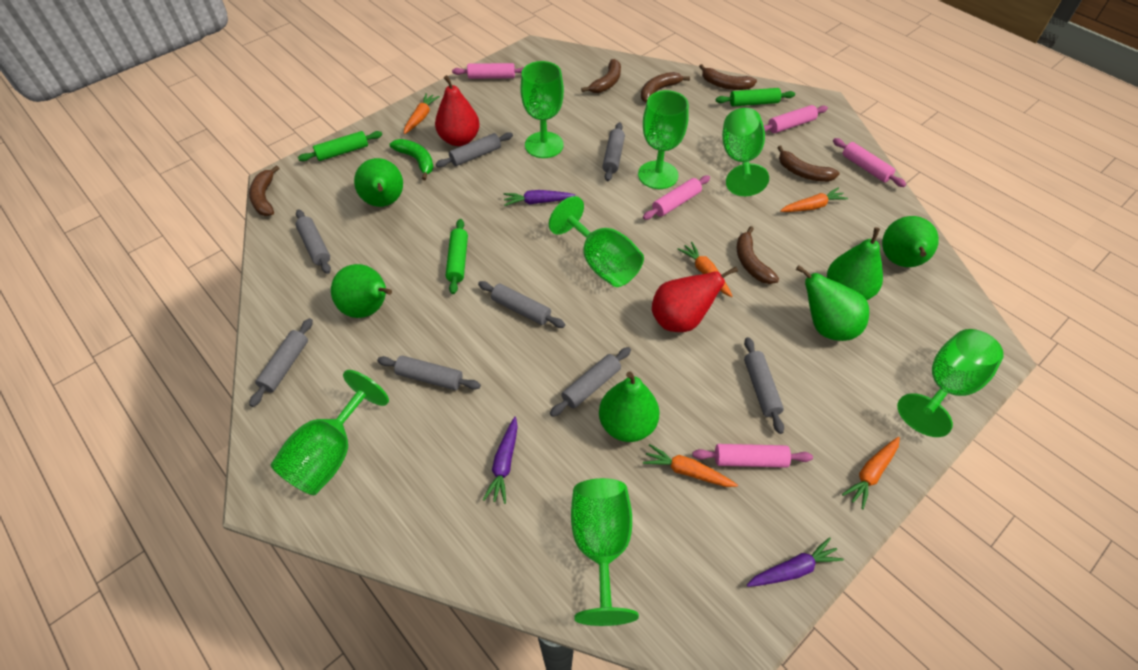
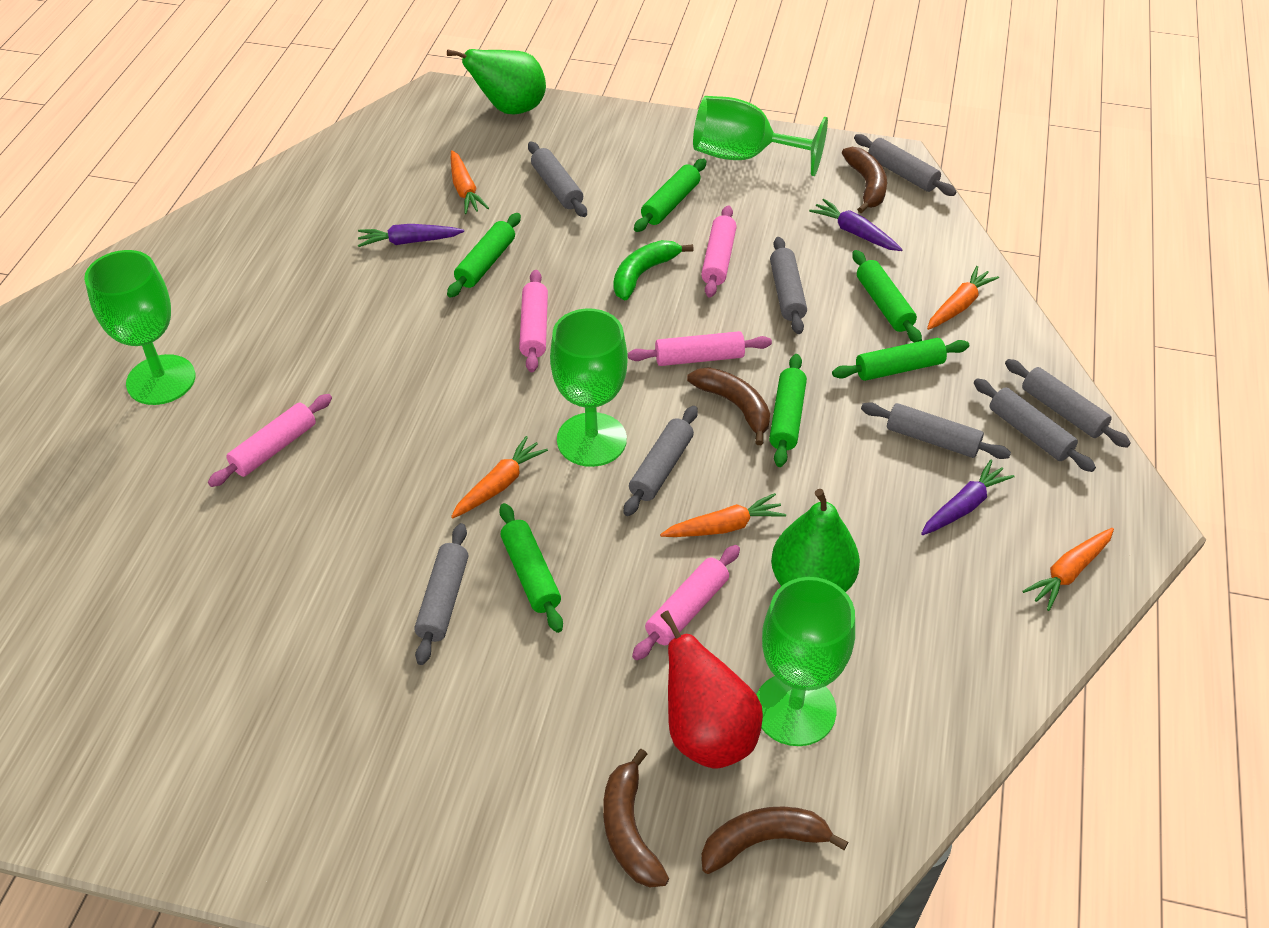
brown banana: 6 -> 4
green goblet: 7 -> 4
green pear: 6 -> 2
green rolling pin: 3 -> 6
red pear: 2 -> 1

